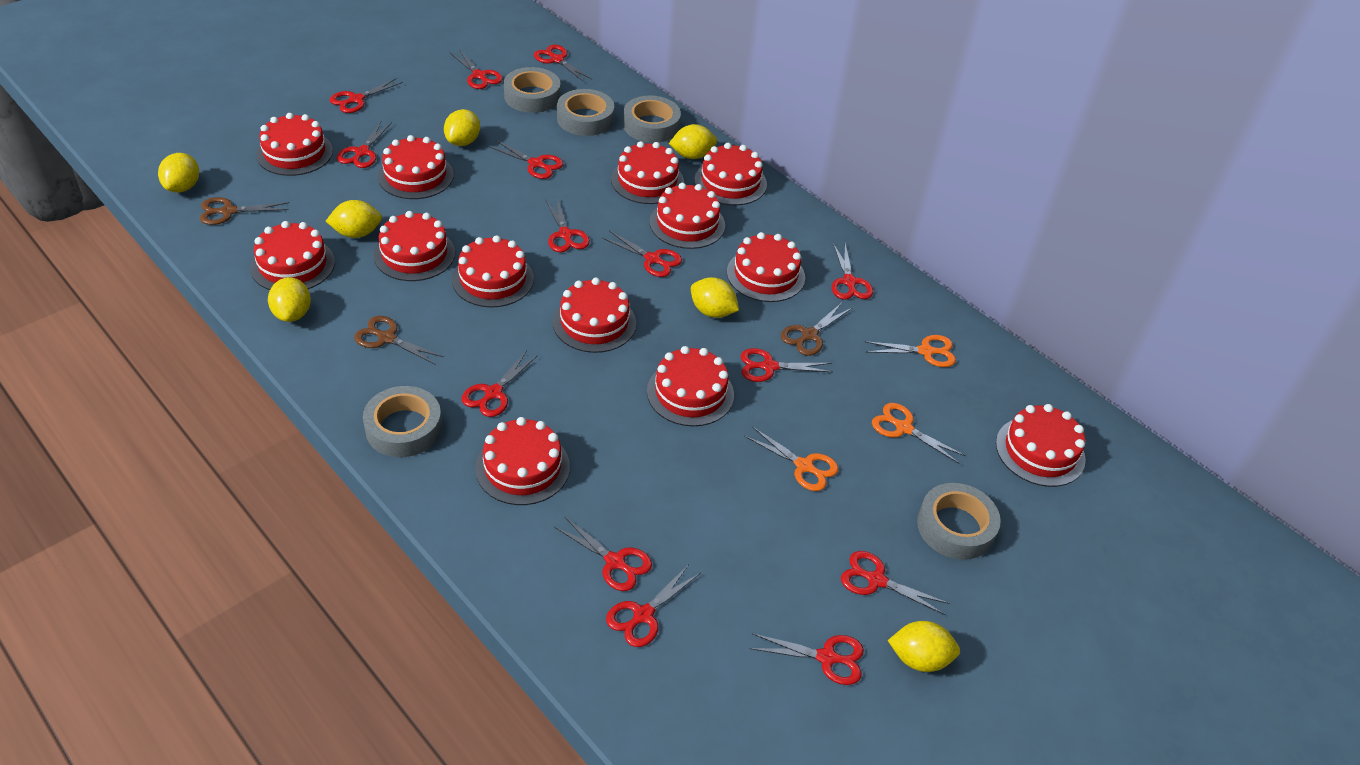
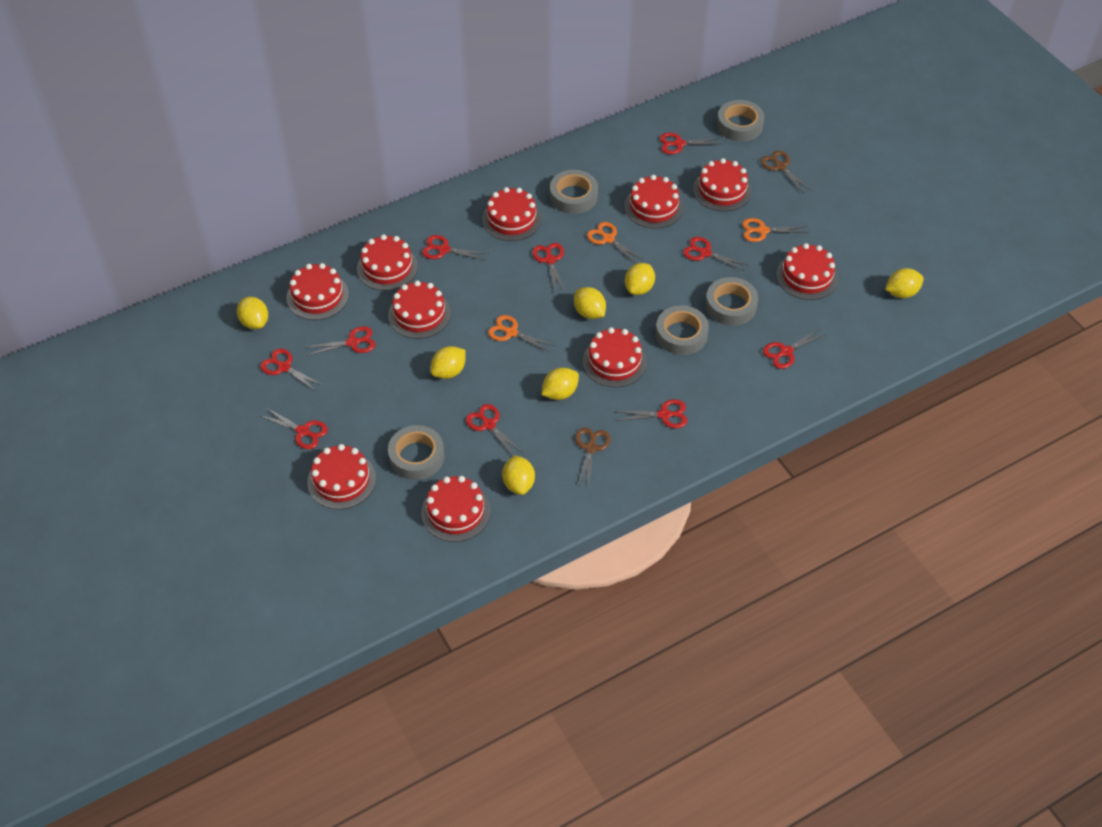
brown scissors: 3 -> 2
red cake: 13 -> 10
red scissors: 14 -> 10

